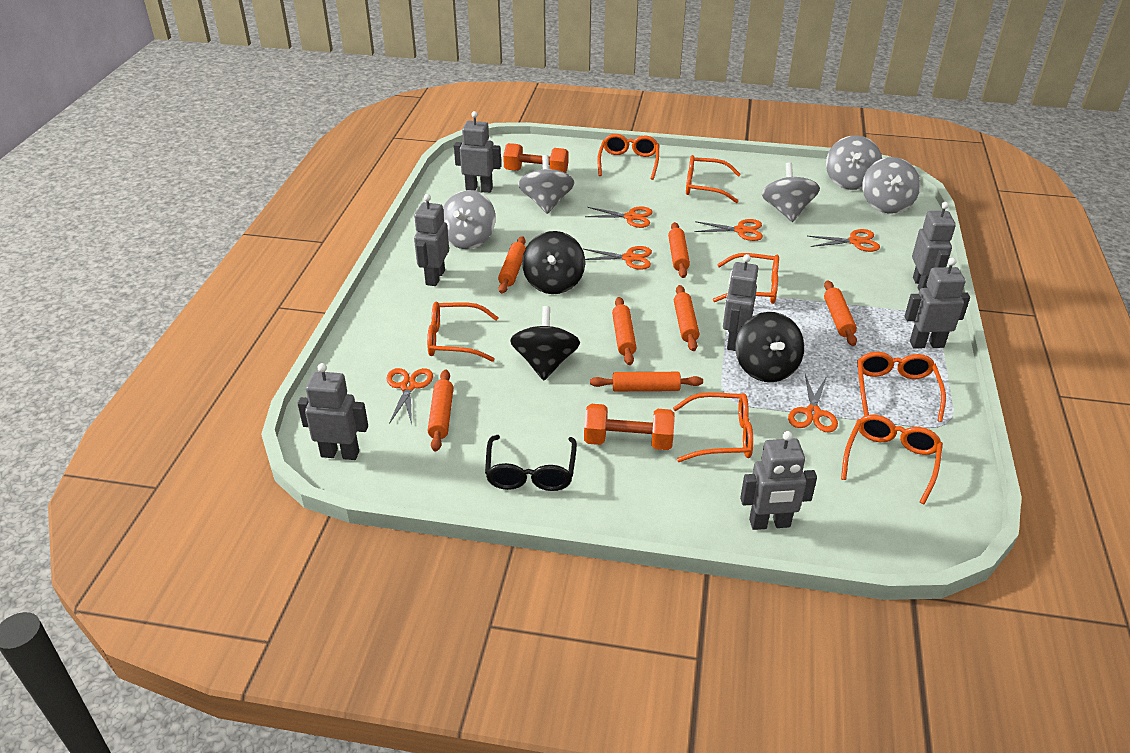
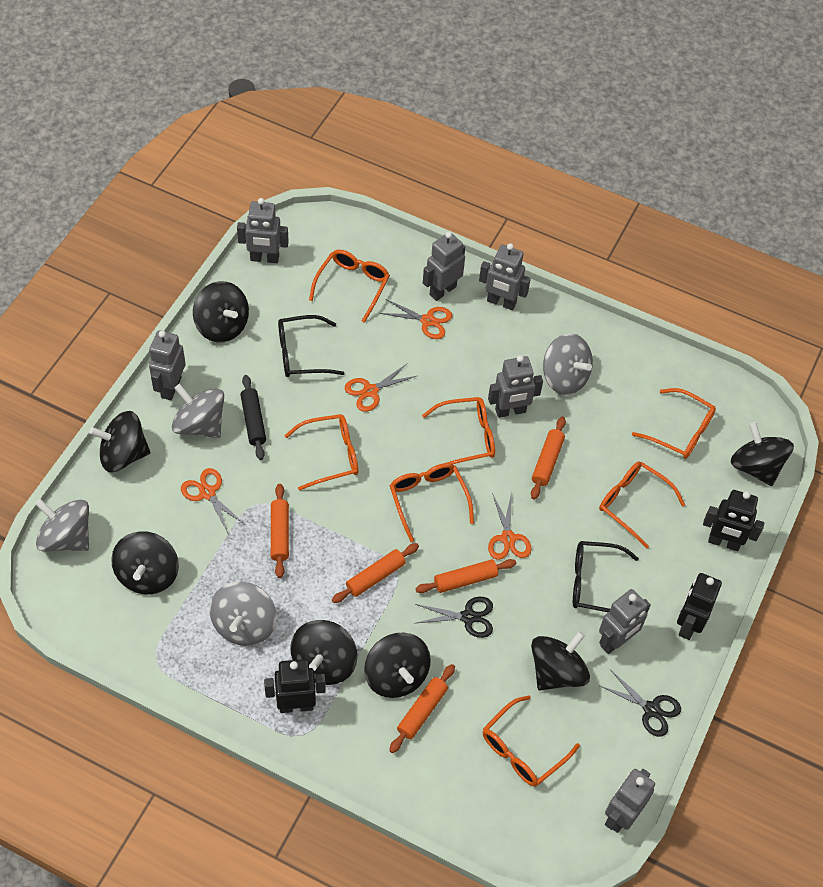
black glasses: 1 -> 2
black robot: 0 -> 3
black rolling pin: 0 -> 1
black scissors: 0 -> 2
black spinning top: 3 -> 7
grey spinning top: 5 -> 4
orange dumbbell: 2 -> 0
orange rolling pin: 7 -> 5
orange scissors: 6 -> 4

